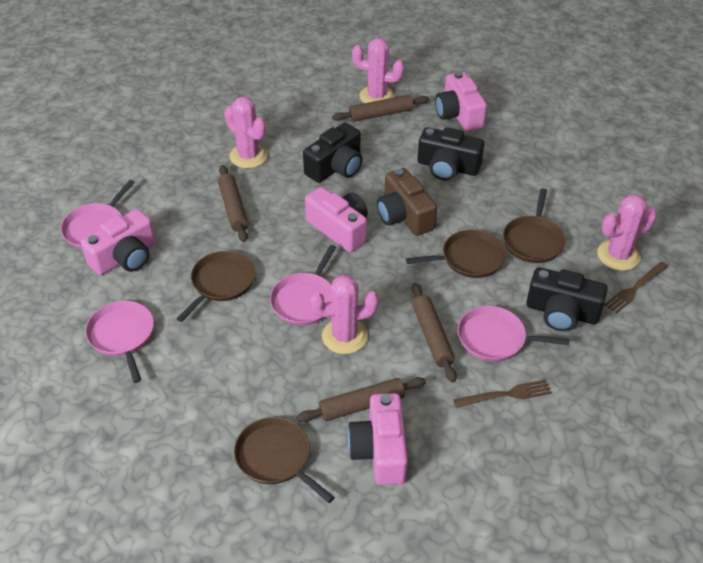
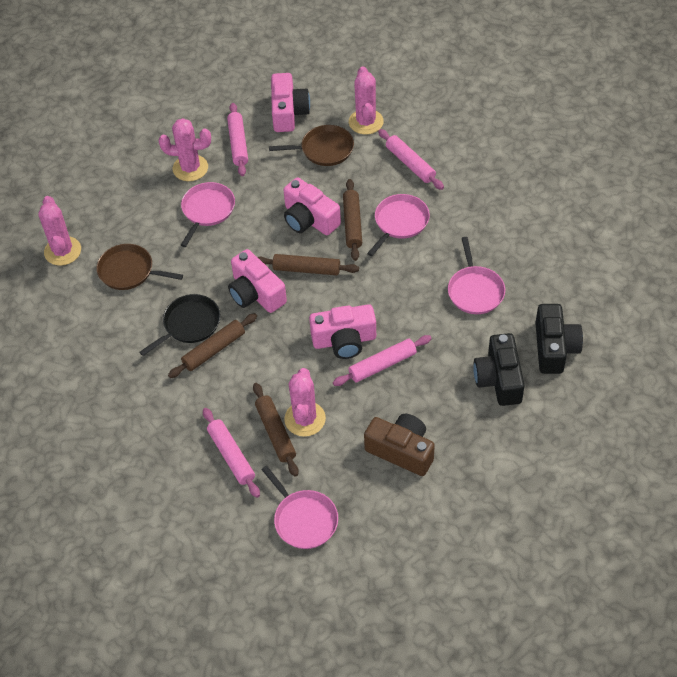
black camera: 3 -> 2
black pan: 0 -> 1
brown fork: 2 -> 0
brown pan: 4 -> 2
pink rolling pin: 0 -> 4

